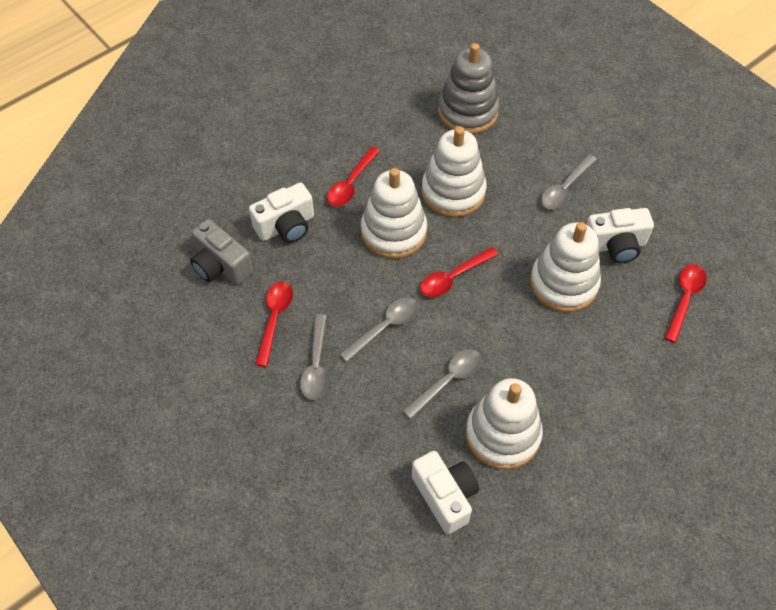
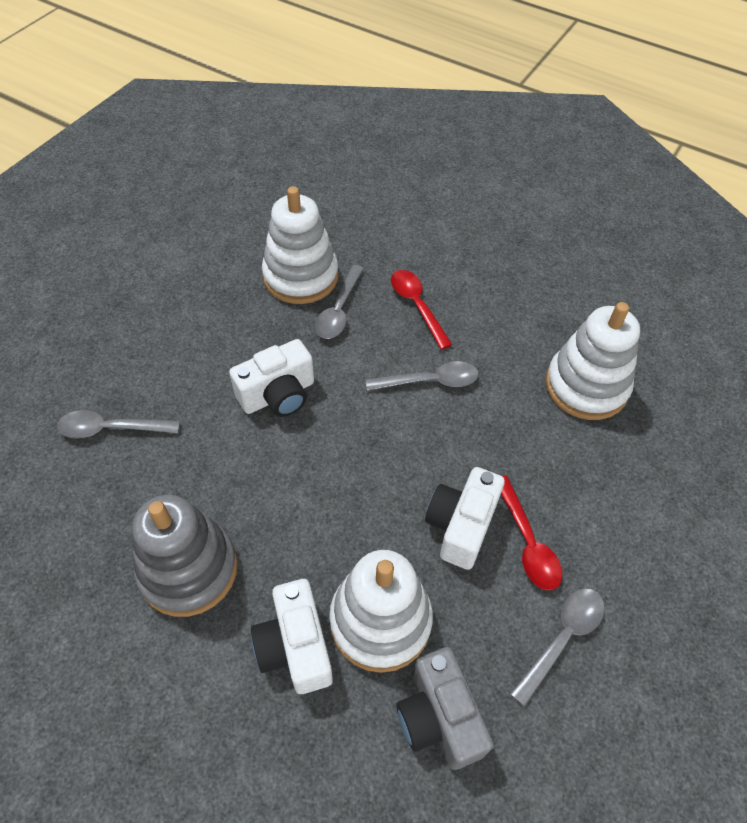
red spoon: 4 -> 2
white stacking toy: 4 -> 3

